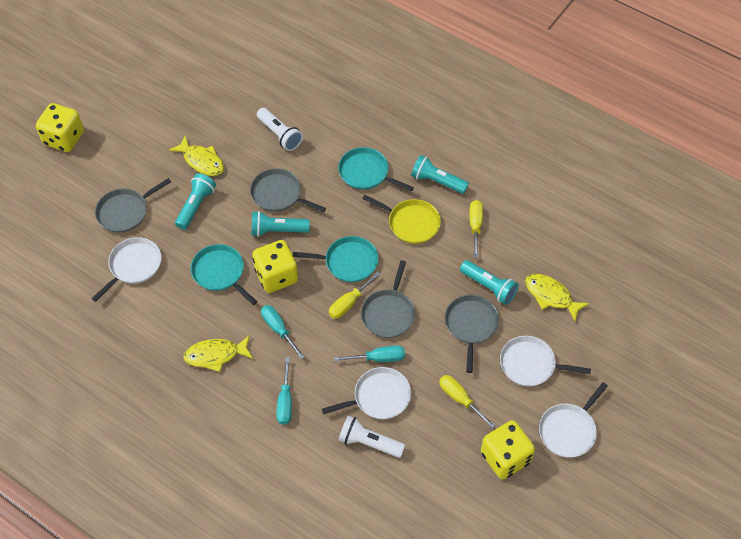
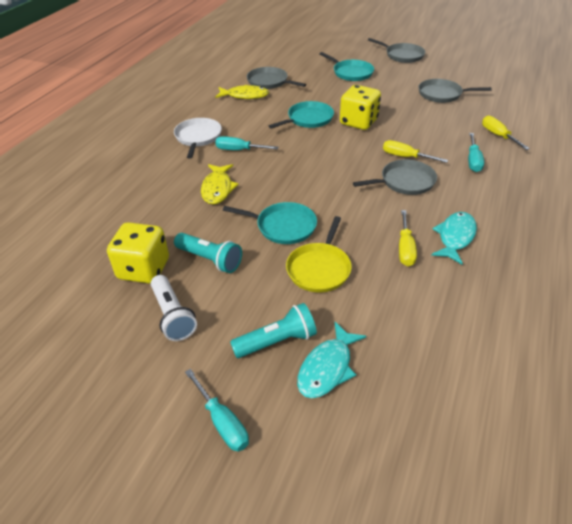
turquoise fish: 0 -> 2
turquoise flashlight: 4 -> 2
white flashlight: 2 -> 1
white pan: 4 -> 1
yellow dice: 3 -> 2
yellow fish: 3 -> 2

